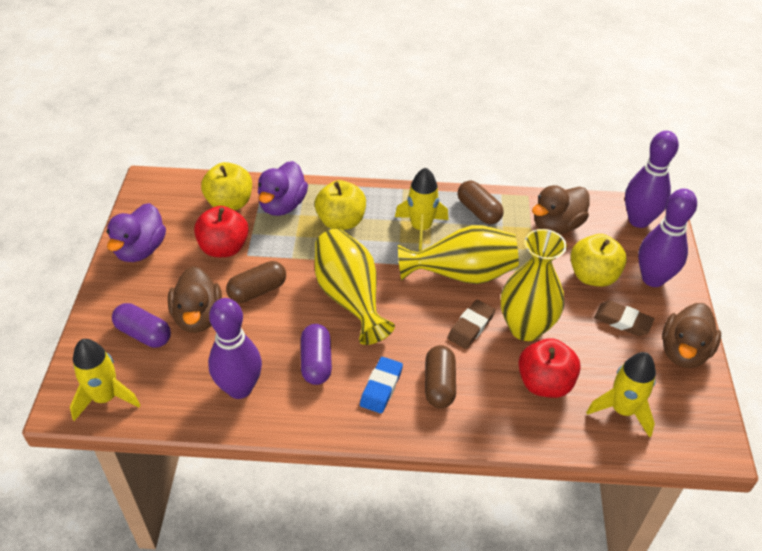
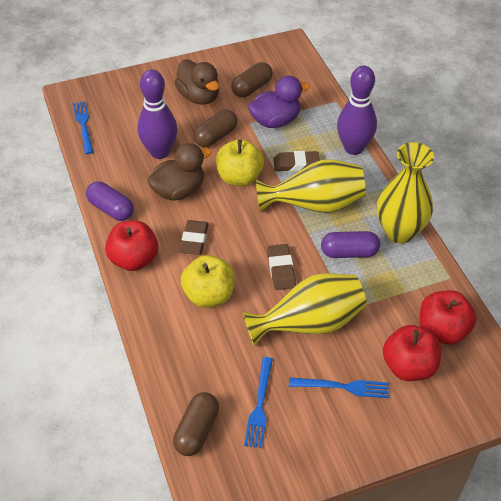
blue eraser: 1 -> 0
blue fork: 0 -> 3
brown duck: 3 -> 2
brown eraser: 2 -> 3
purple bowling pin: 3 -> 2
purple duck: 2 -> 1
red apple: 2 -> 3
yellow apple: 3 -> 2
yellow rocket: 3 -> 0

